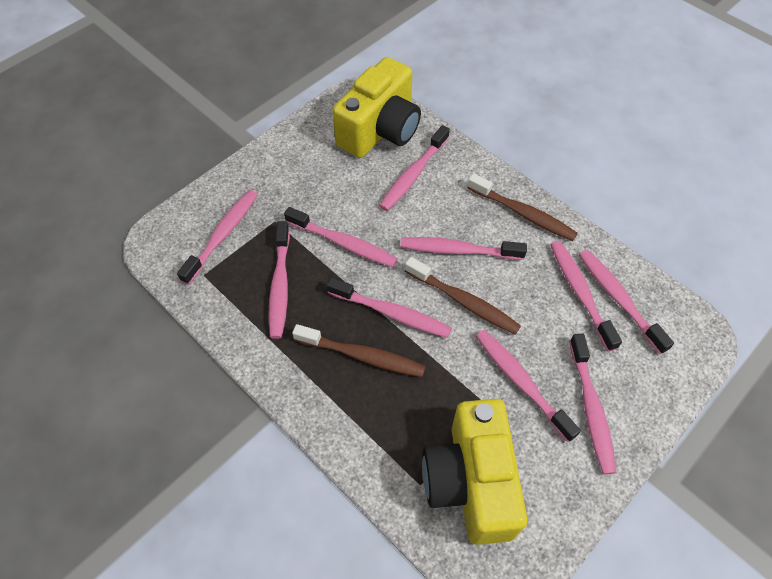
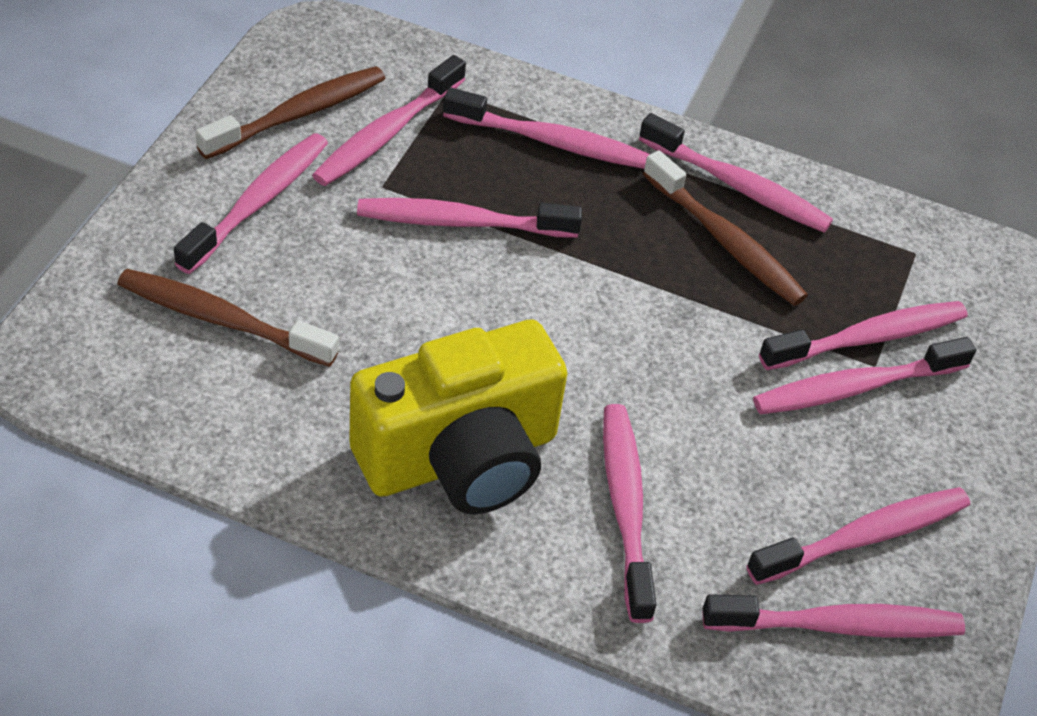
yellow camera: 2 -> 1

